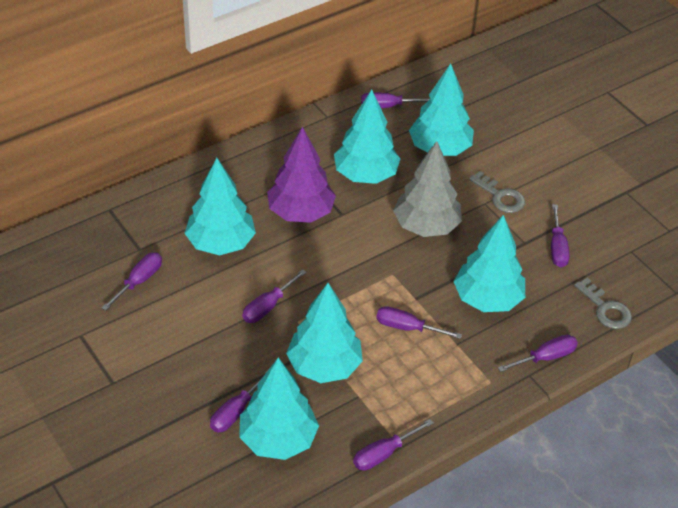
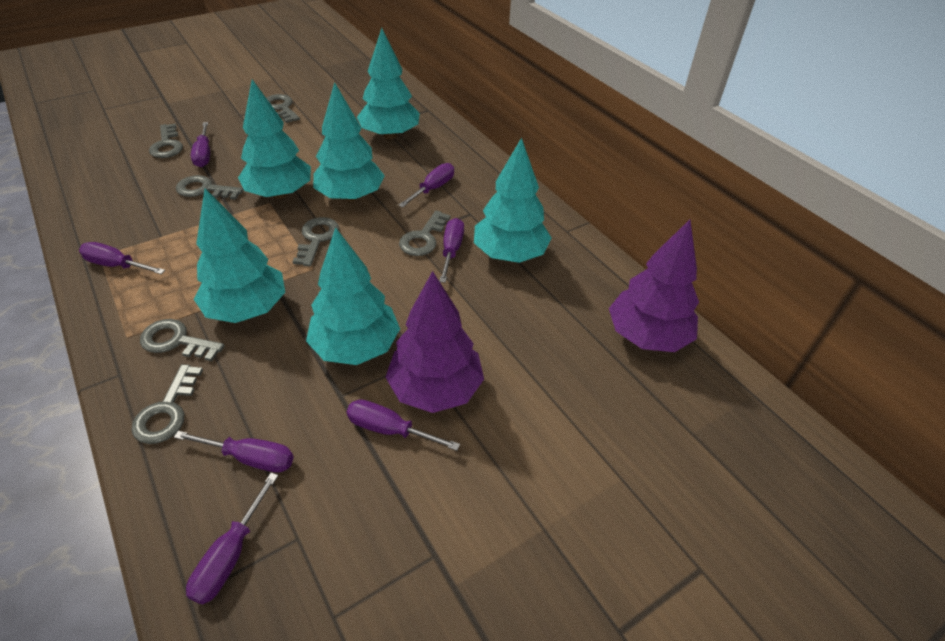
grey key: 2 -> 7
grey tree: 1 -> 0
purple screwdriver: 8 -> 7
purple tree: 1 -> 2

